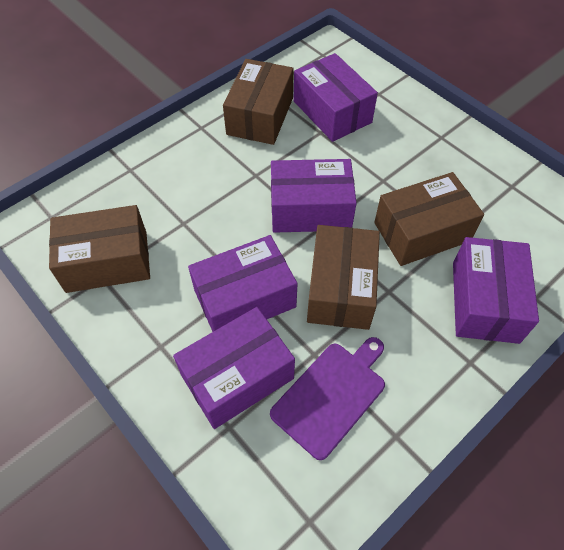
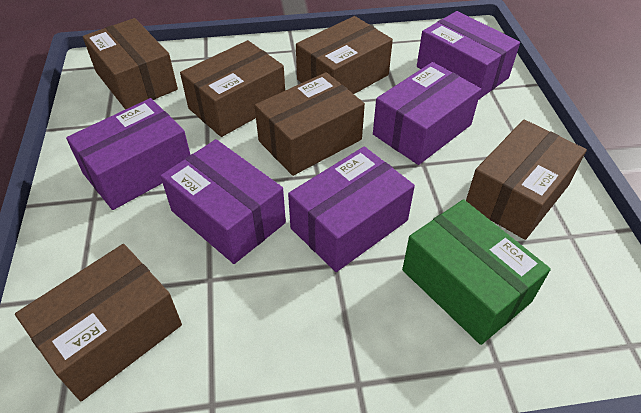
brown box: 4 -> 6
green box: 0 -> 1
purple cutting board: 1 -> 0

